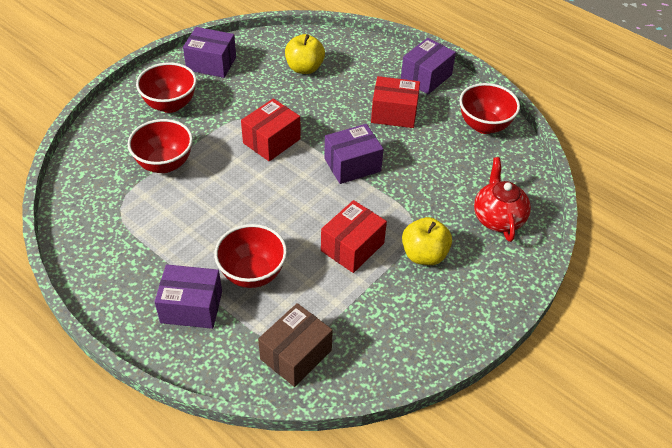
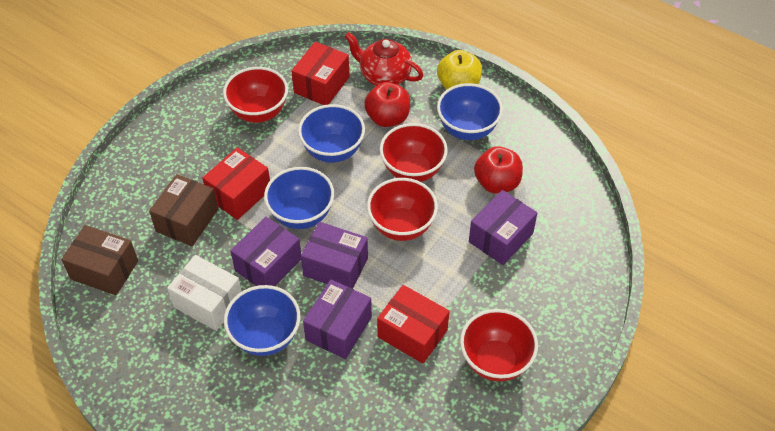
blue bowl: 0 -> 4
brown box: 1 -> 2
red apple: 0 -> 2
white box: 0 -> 1
yellow apple: 2 -> 1

